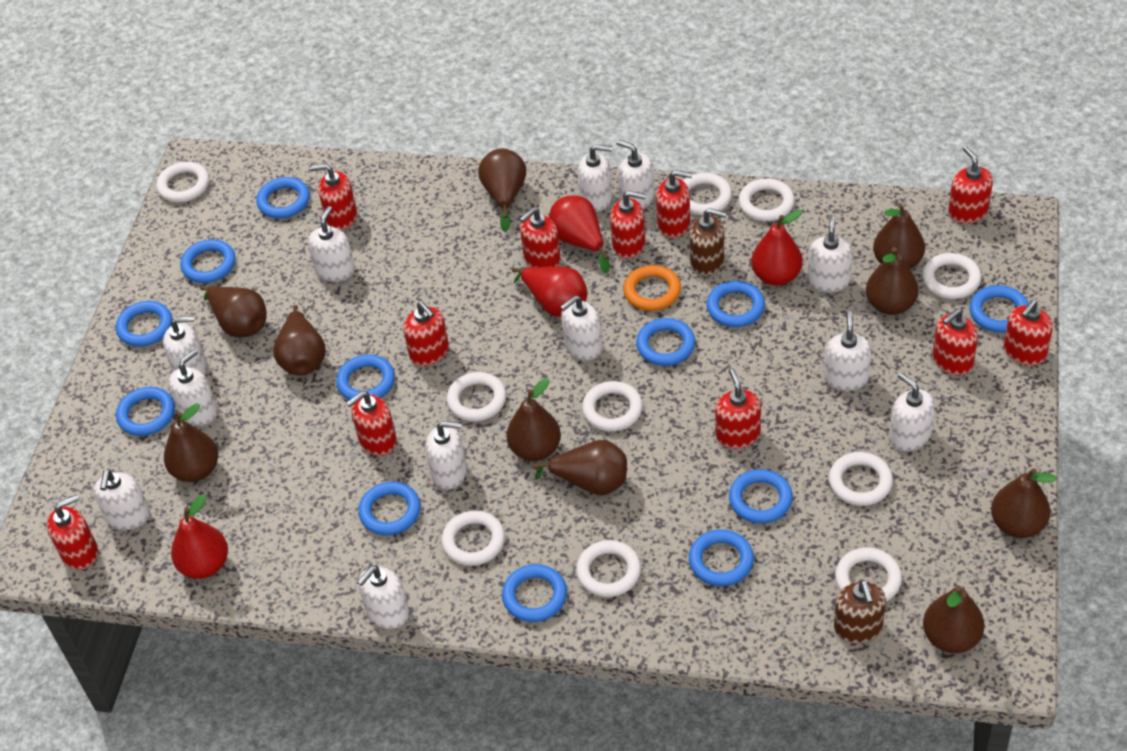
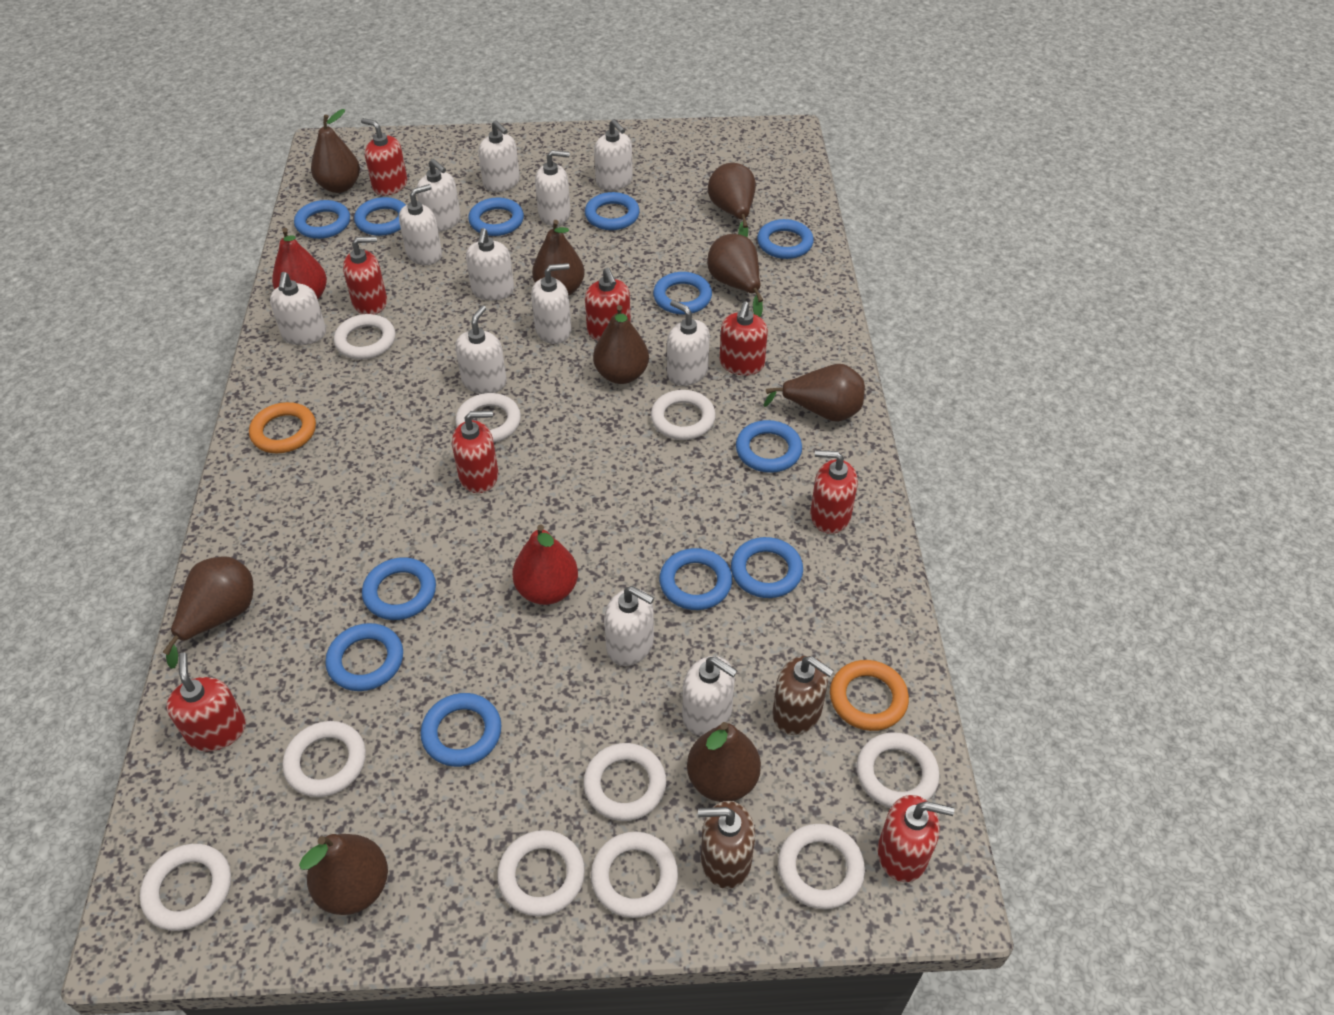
brown pear: 10 -> 9
orange ring: 1 -> 2
red pear: 4 -> 2
red soap dispenser: 11 -> 8

